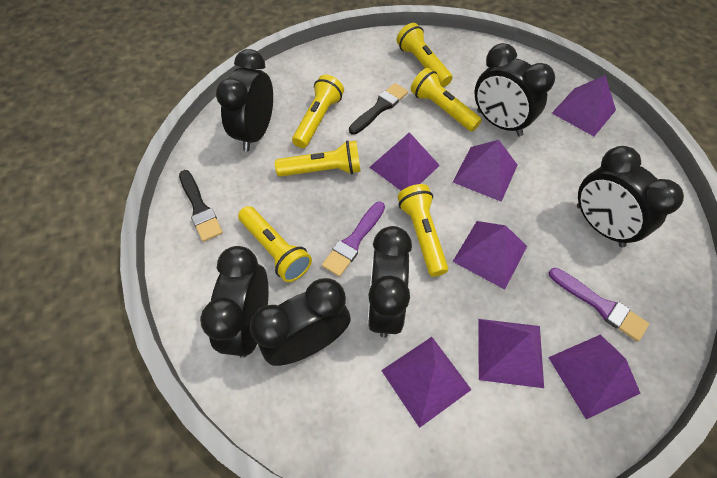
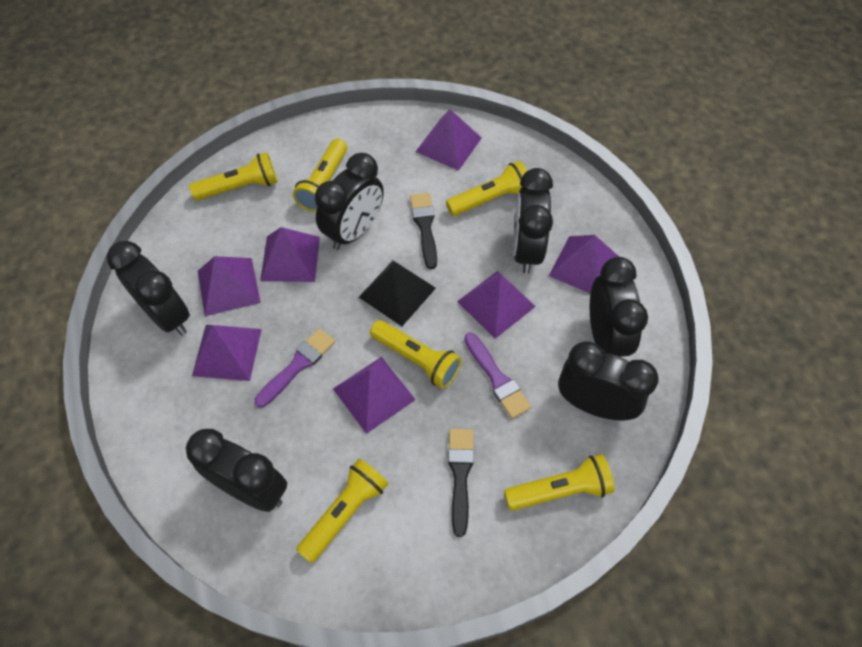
black pyramid: 0 -> 1

